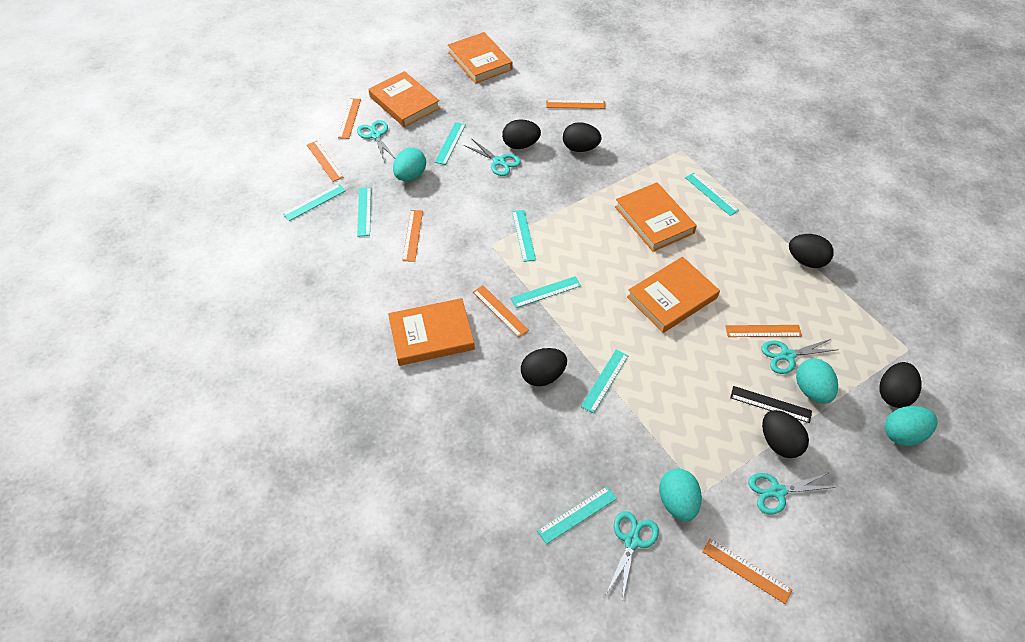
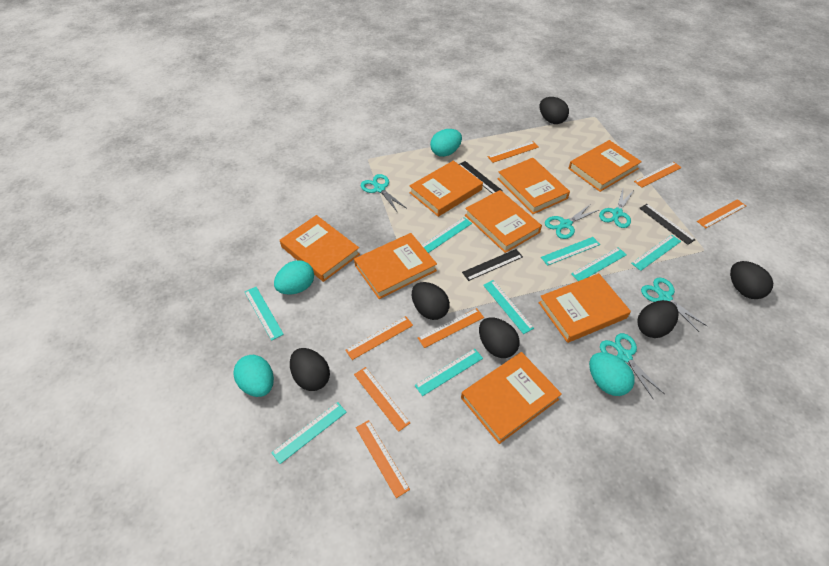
black ruler: 1 -> 3
orange book: 5 -> 8

